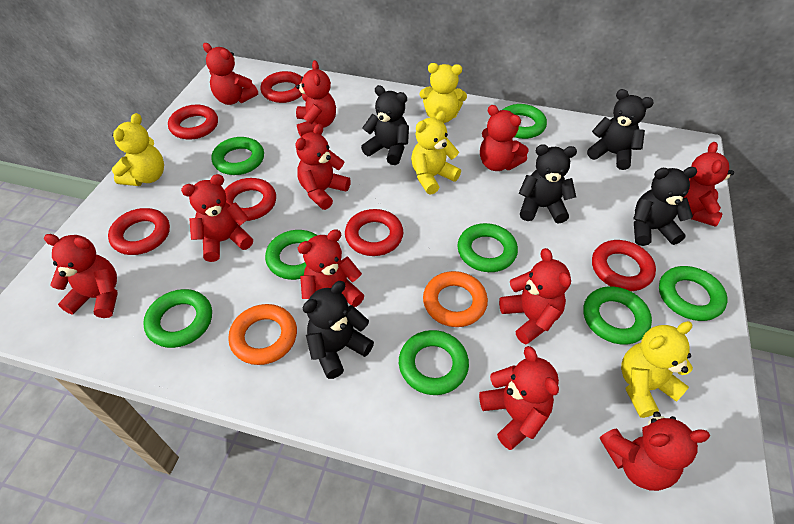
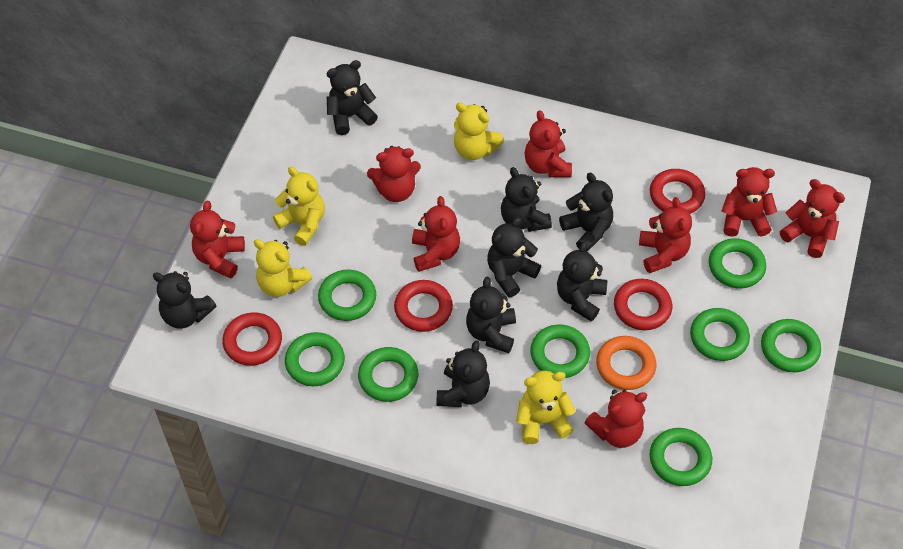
black teddy bear: 5 -> 8
orange ring: 2 -> 1
red ring: 6 -> 4
red teddy bear: 11 -> 8

